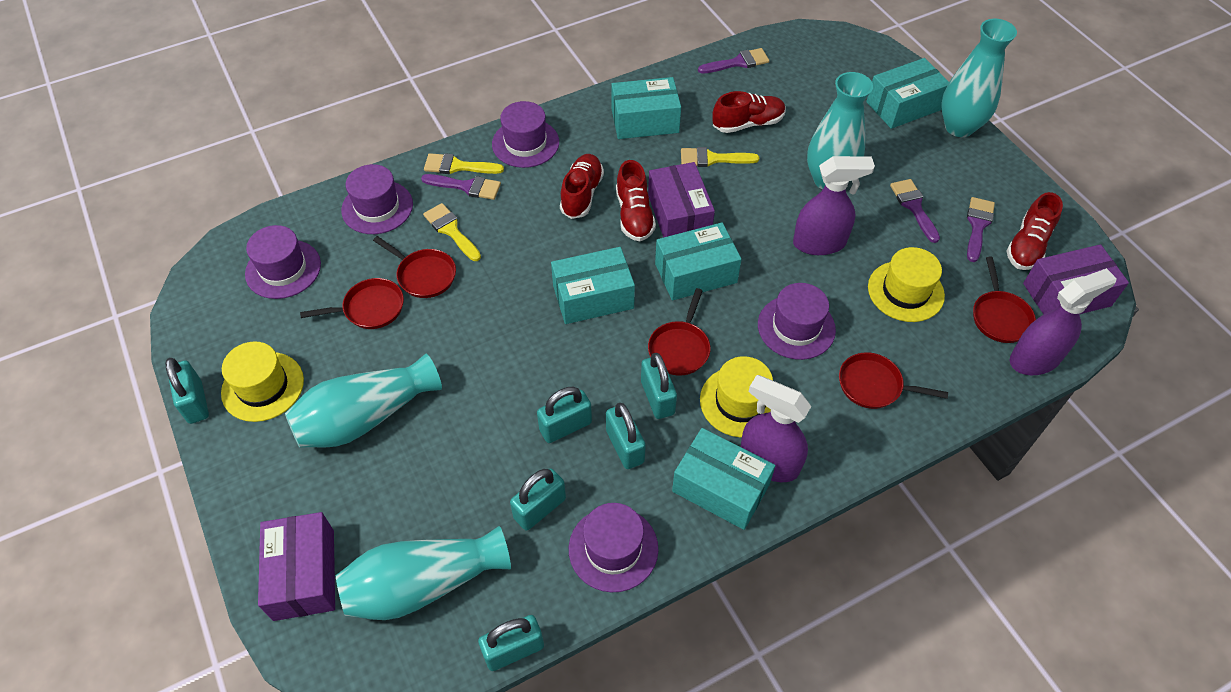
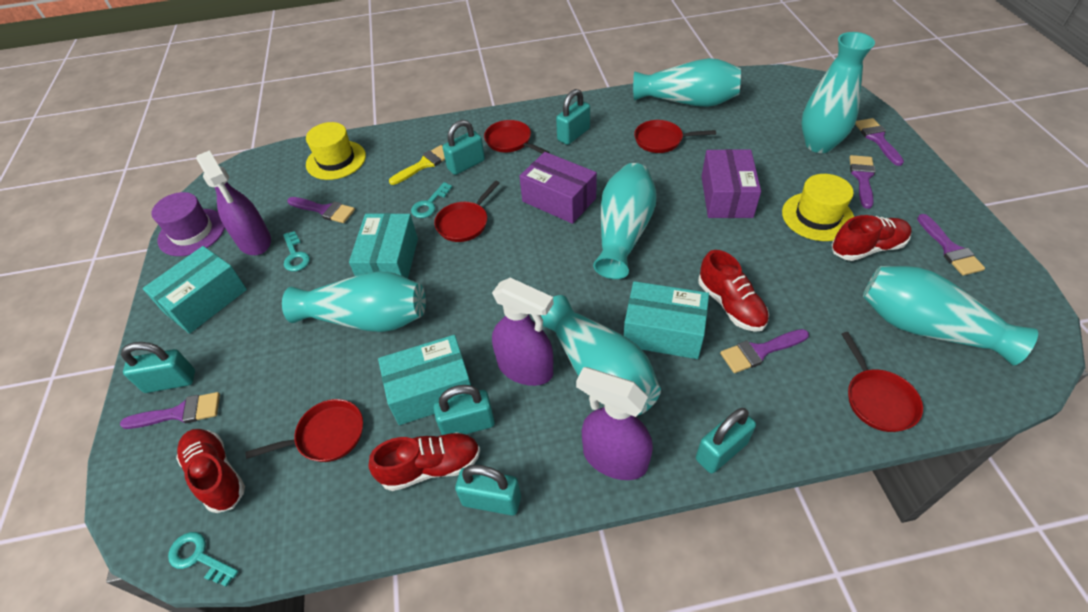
purple box: 3 -> 2
purple brush: 4 -> 6
purple hat: 5 -> 1
turquoise box: 5 -> 4
turquoise key: 0 -> 3
turquoise vase: 4 -> 6
yellow brush: 3 -> 1
yellow hat: 3 -> 2

